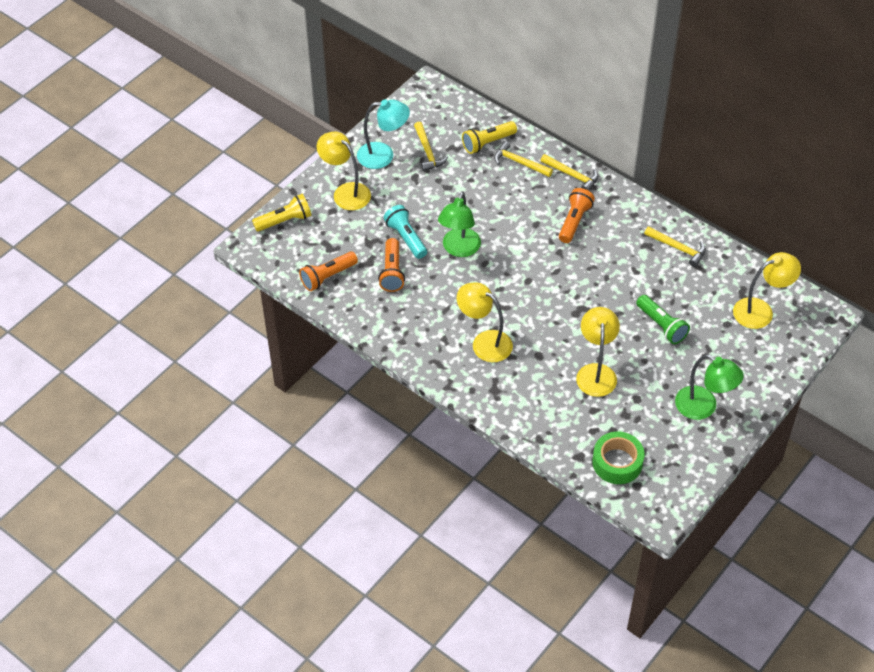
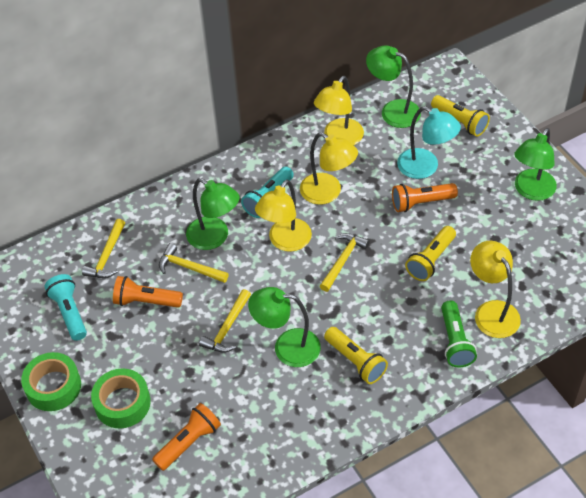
green lamp: 2 -> 4
green tape: 1 -> 2
turquoise flashlight: 1 -> 2
yellow flashlight: 2 -> 3

